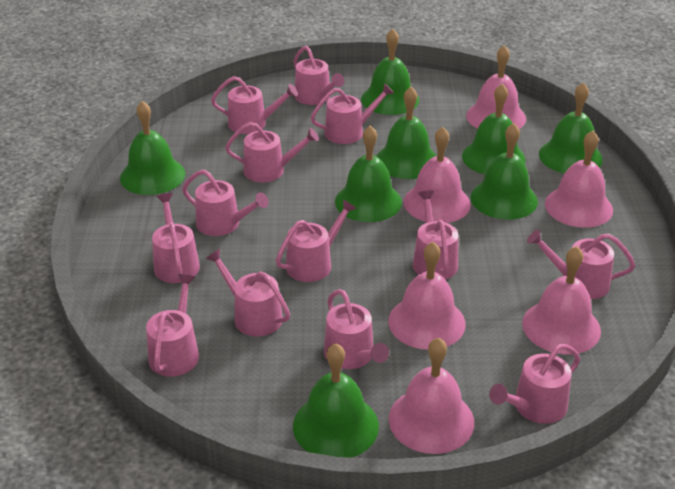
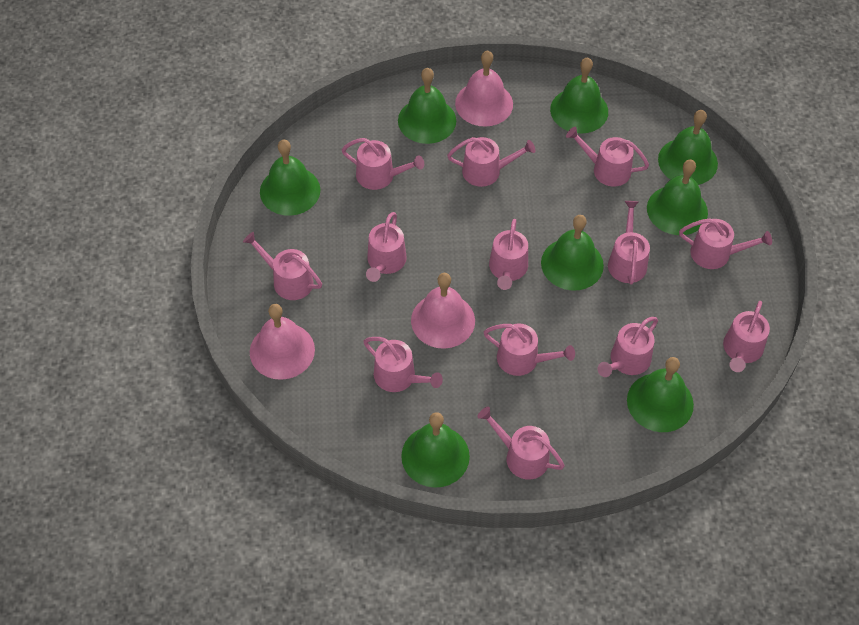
pink bell: 6 -> 3

